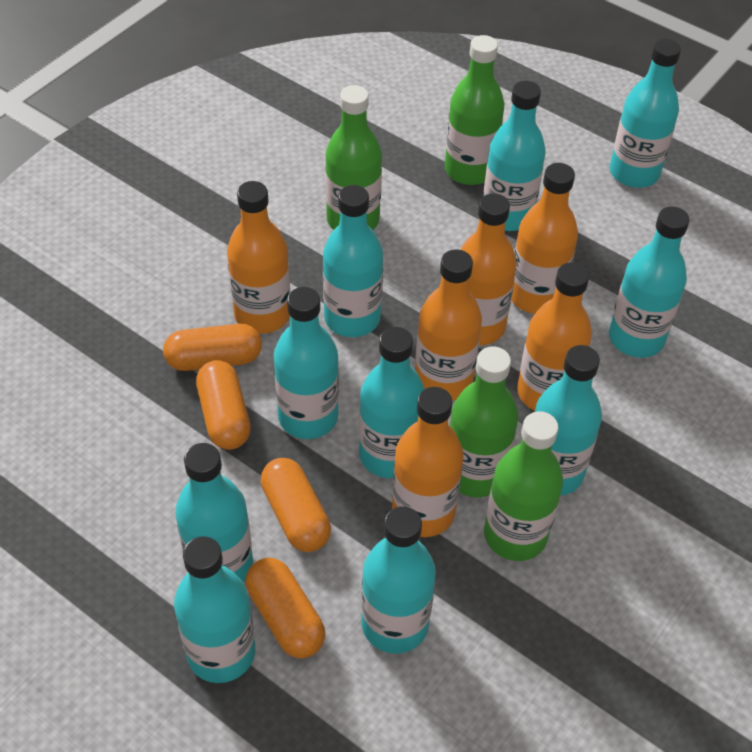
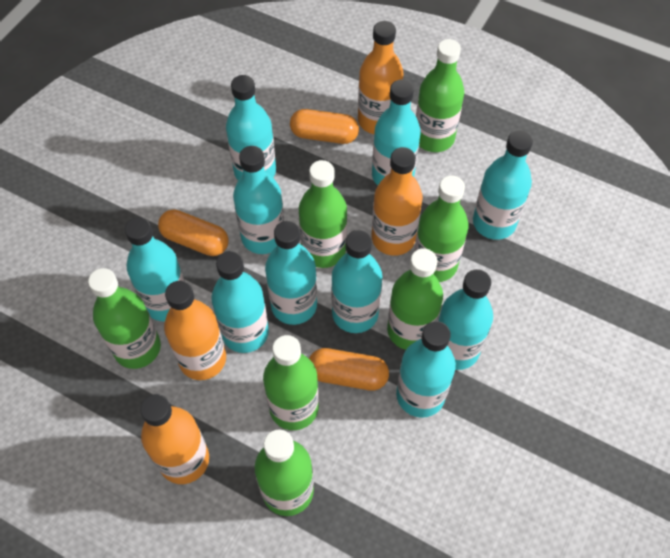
green bottle: 4 -> 7
orange bottle: 6 -> 4
orange capsule: 4 -> 3

